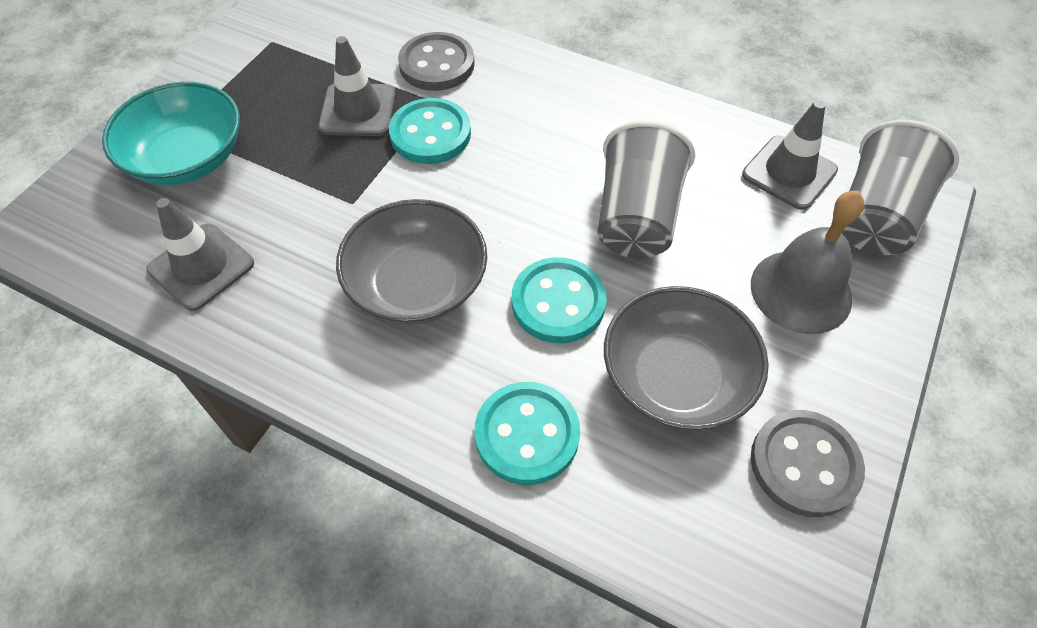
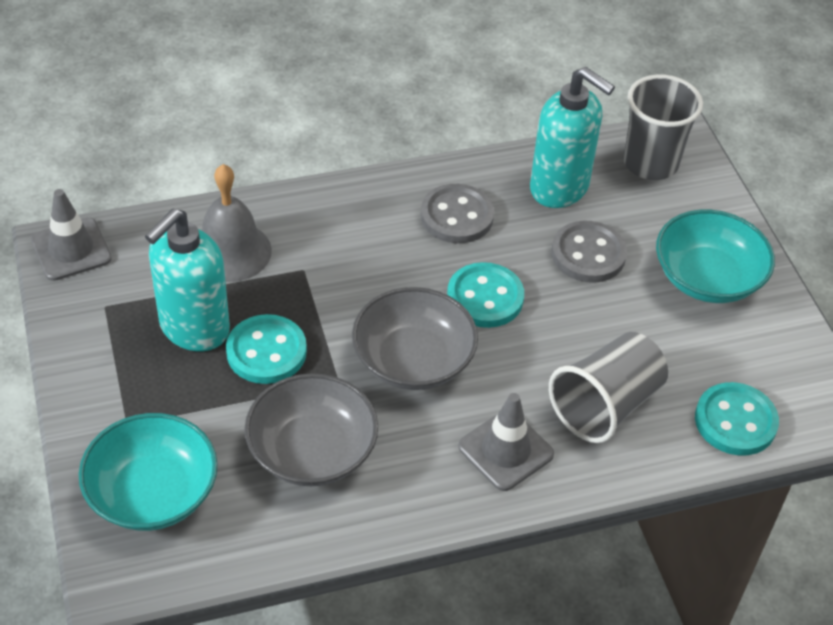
grey traffic cone: 3 -> 2
turquoise bowl: 1 -> 2
turquoise soap dispenser: 0 -> 2

